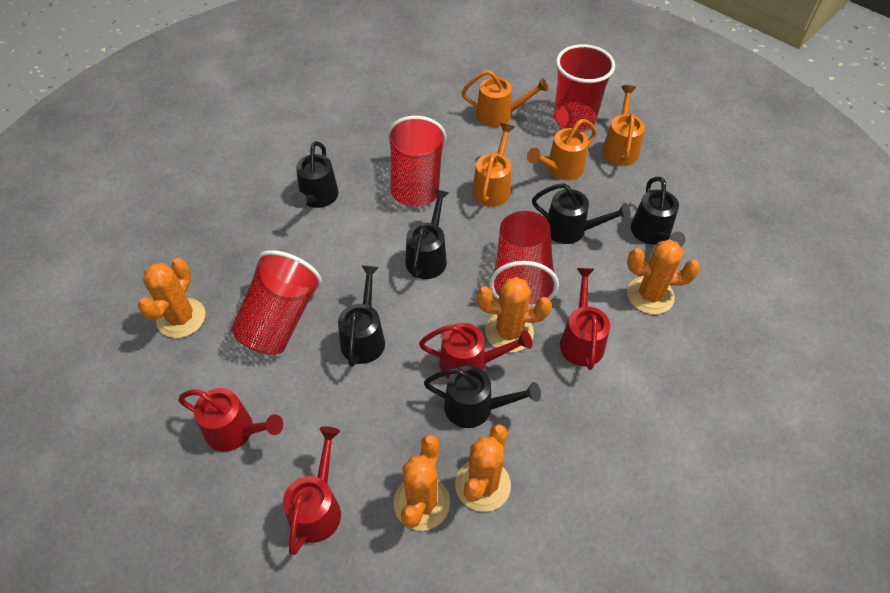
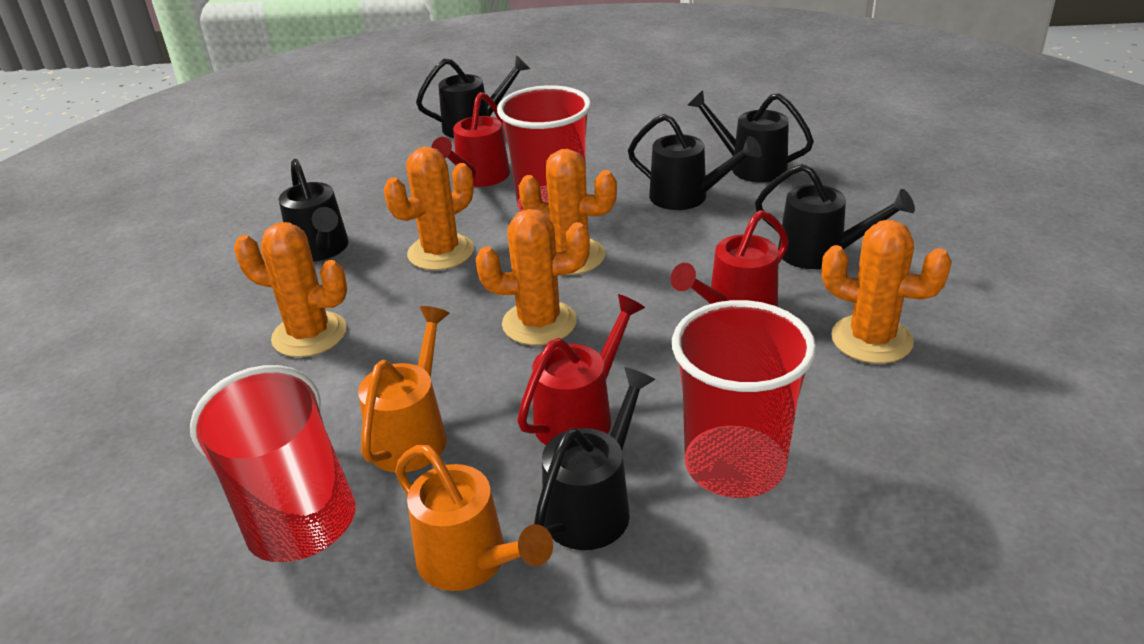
orange watering can: 4 -> 2
red cup: 4 -> 3
red watering can: 4 -> 3

